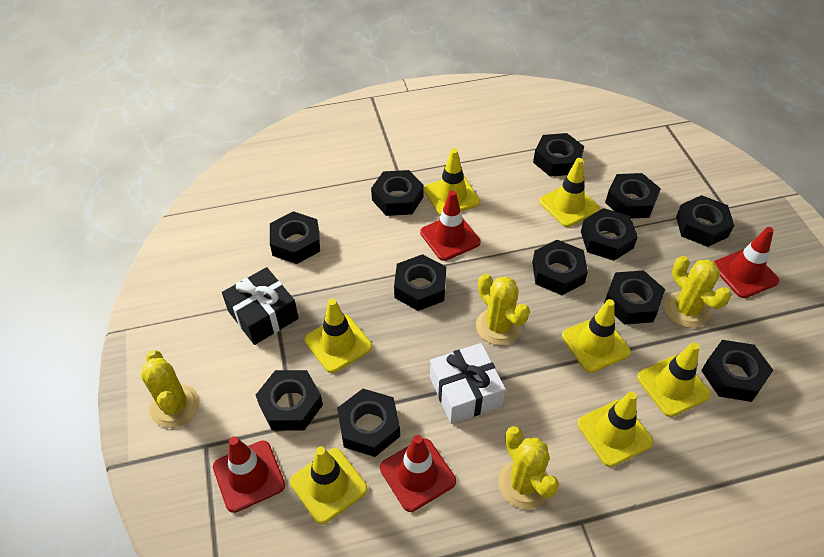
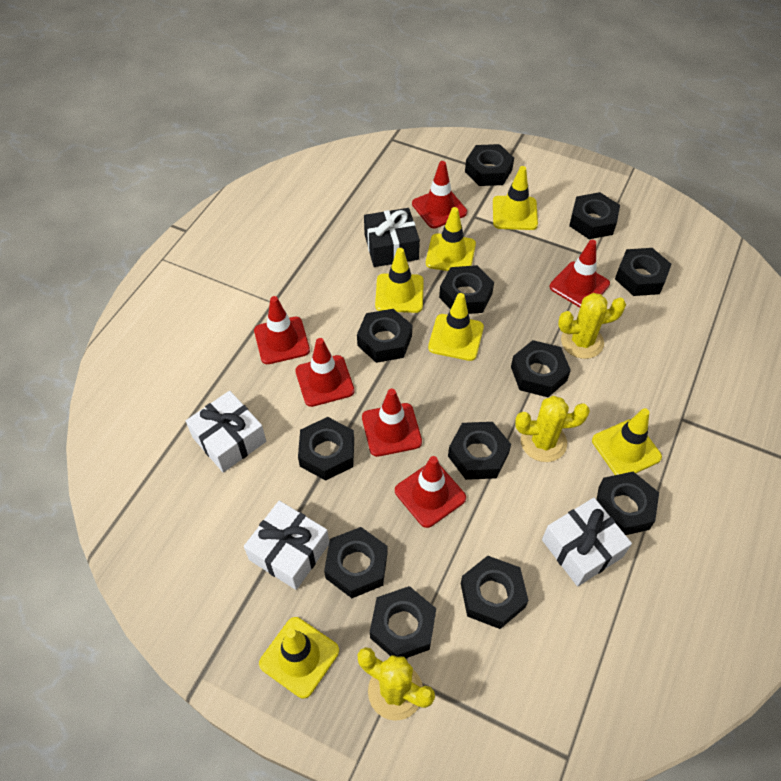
red traffic cone: 4 -> 6
white gift: 1 -> 3
yellow cactus: 4 -> 3
yellow traffic cone: 7 -> 6

